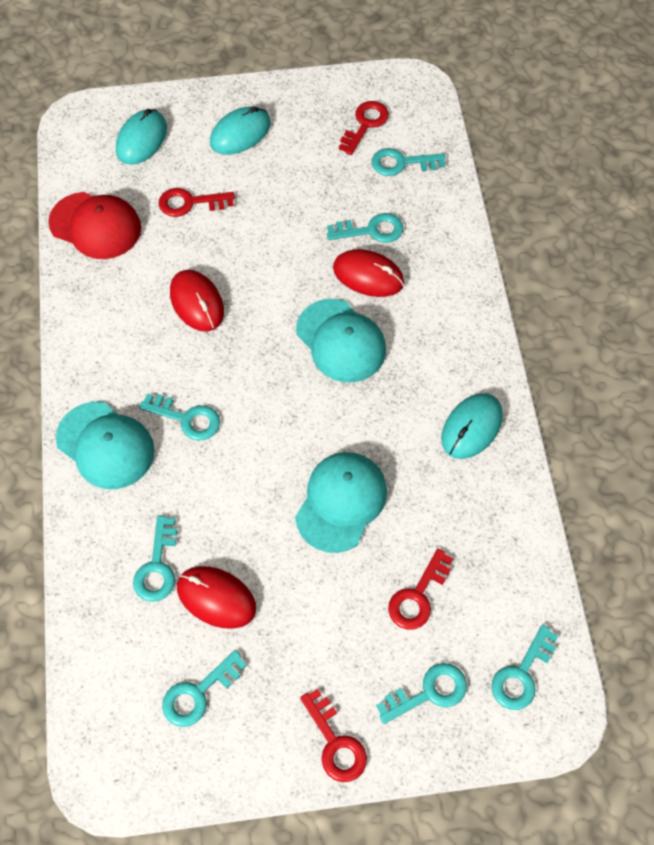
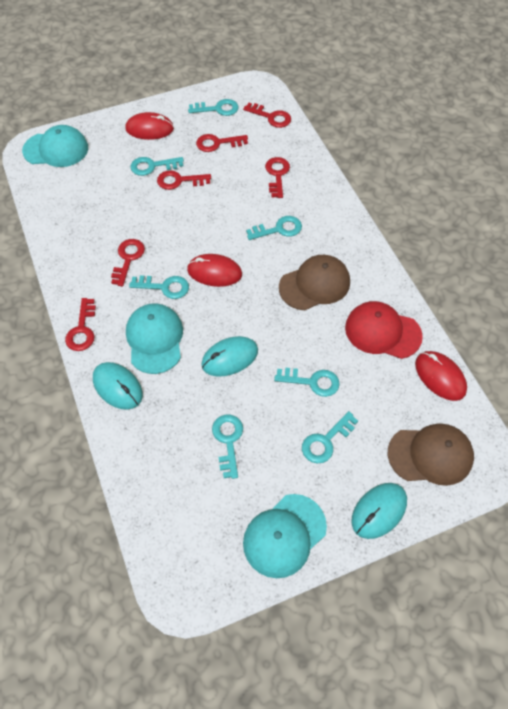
brown cap: 0 -> 2
red key: 4 -> 6

